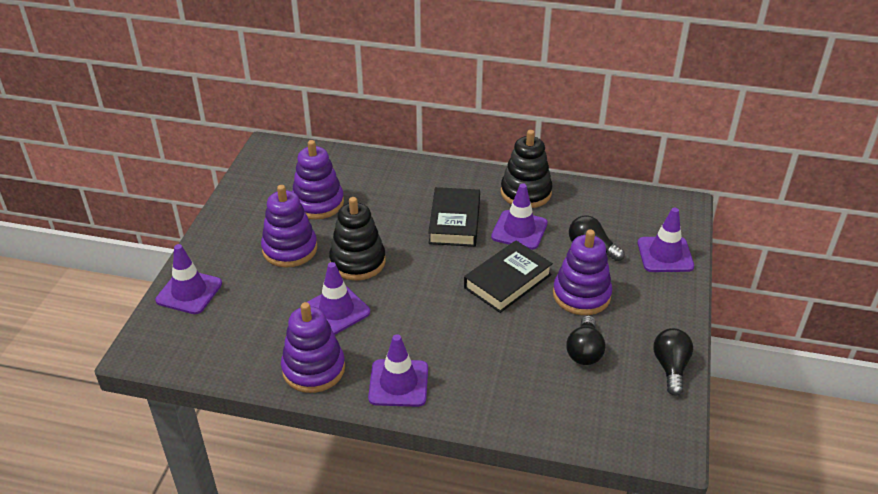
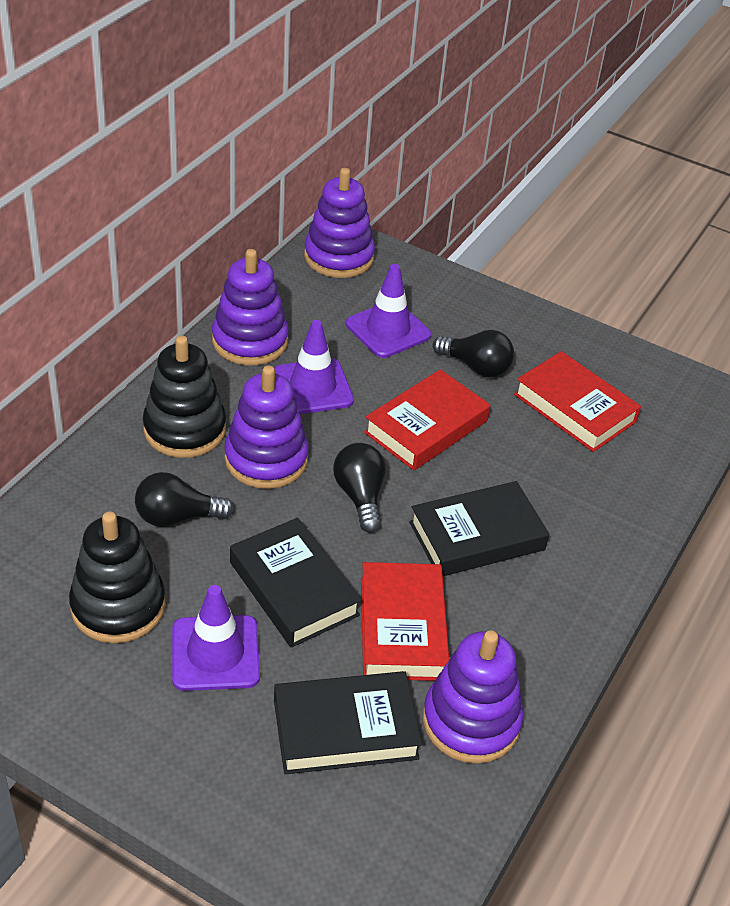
black book: 2 -> 3
purple traffic cone: 5 -> 3
red book: 0 -> 3

